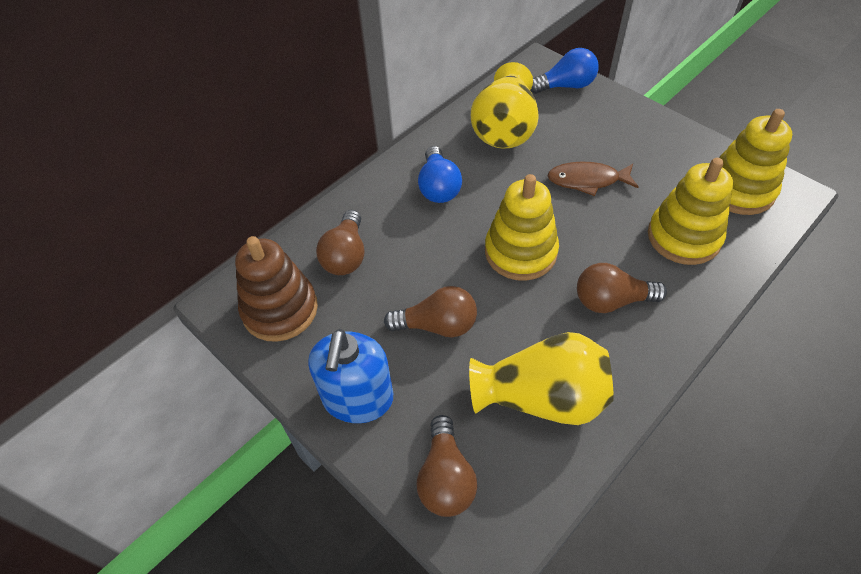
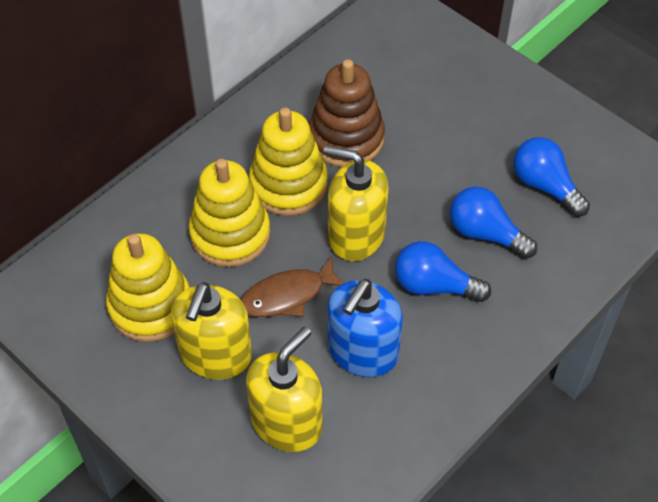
blue light bulb: 2 -> 3
brown light bulb: 4 -> 0
yellow soap dispenser: 0 -> 3
yellow vase: 2 -> 0

